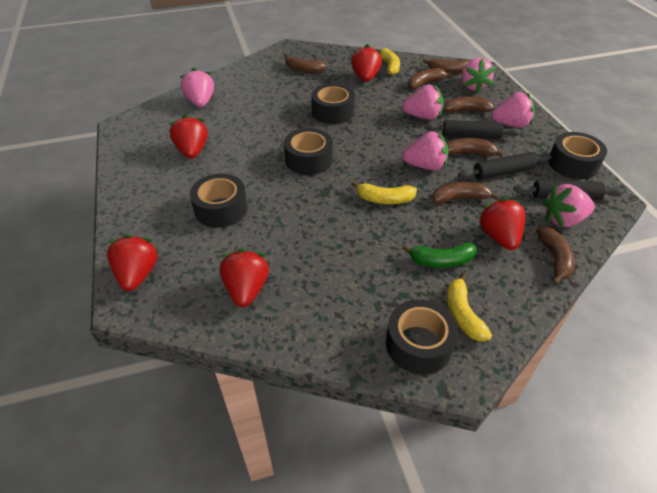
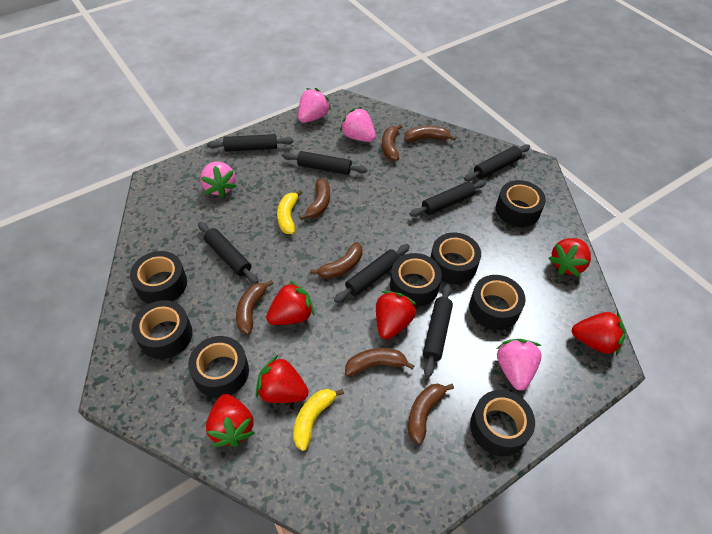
black rolling pin: 3 -> 7
black tape: 5 -> 8
green banana: 1 -> 0
pink strawberry: 6 -> 4
red strawberry: 5 -> 6
yellow banana: 3 -> 2

